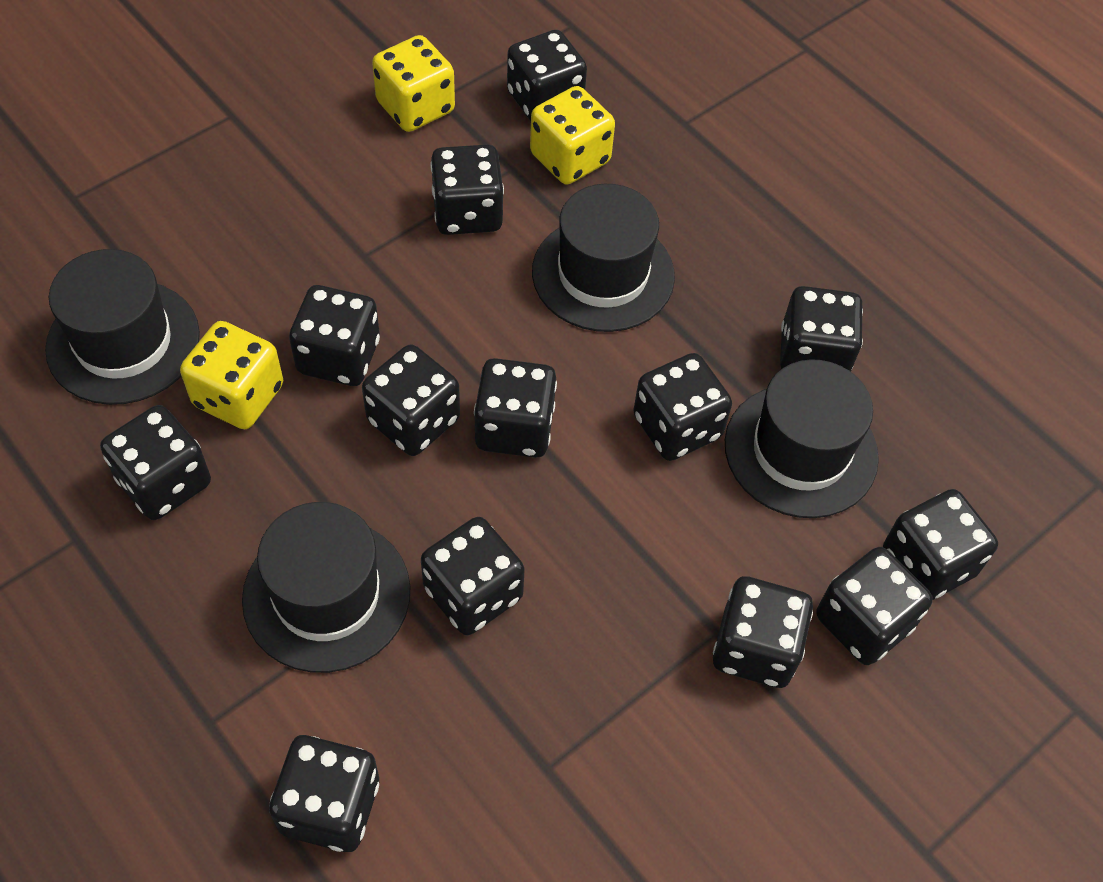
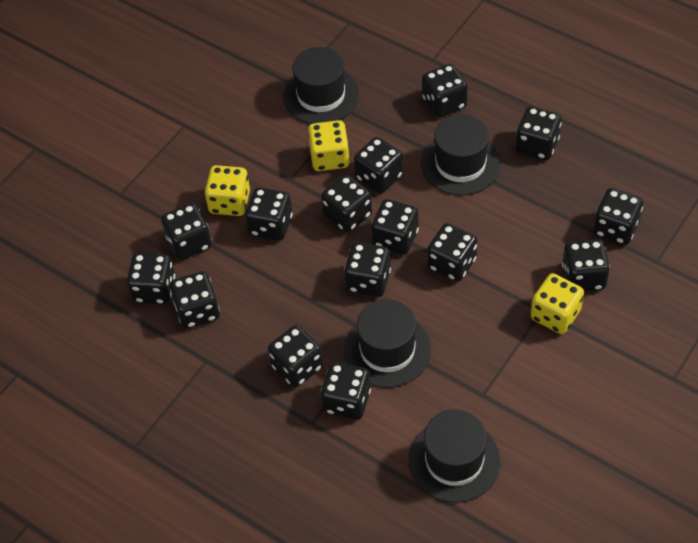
black dice: 13 -> 15

